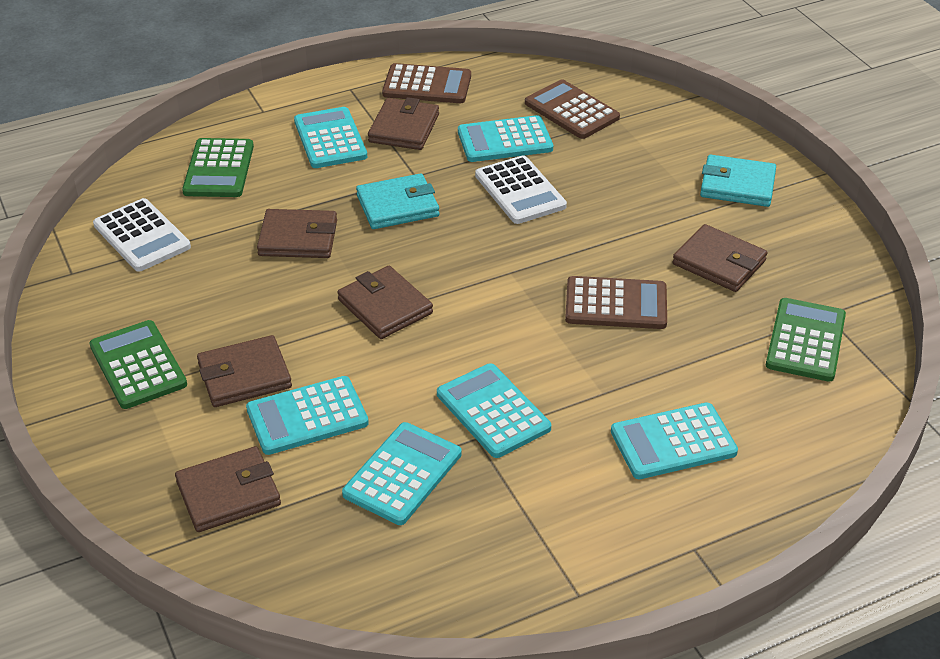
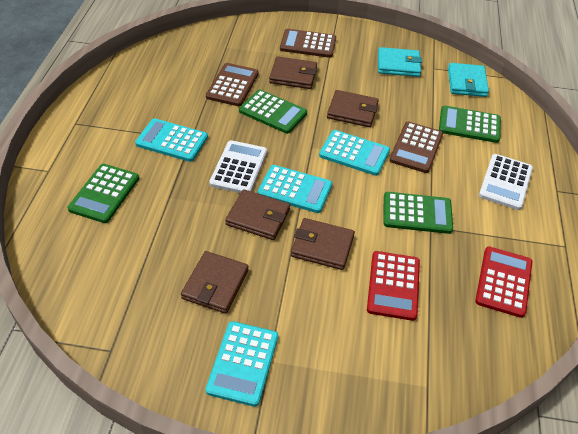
brown wallet: 6 -> 5
green calculator: 3 -> 4
red calculator: 0 -> 2
turquoise calculator: 6 -> 4

